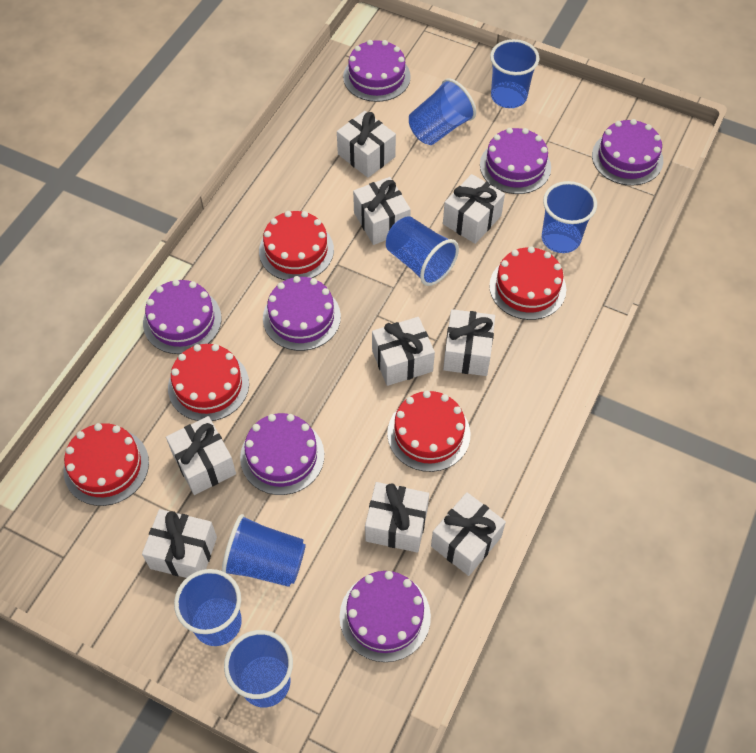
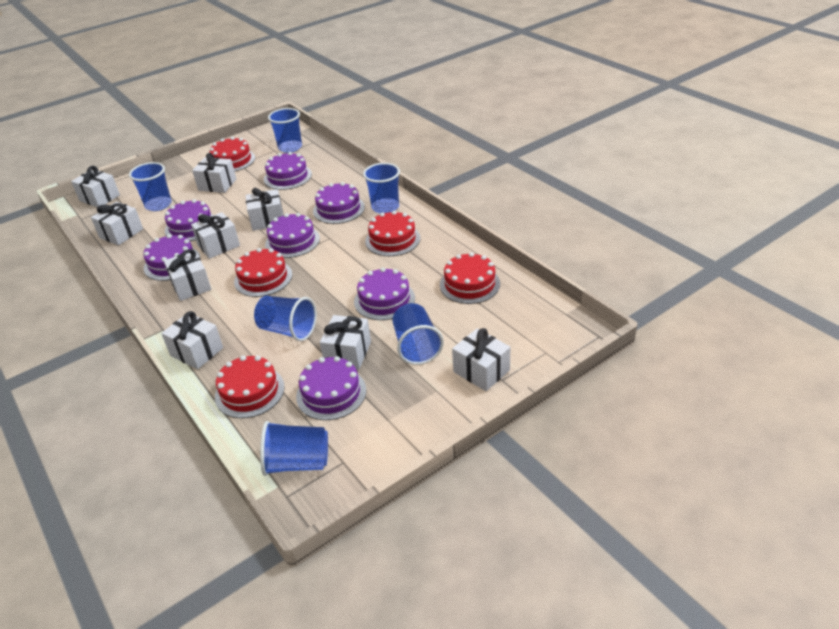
blue cup: 7 -> 6

